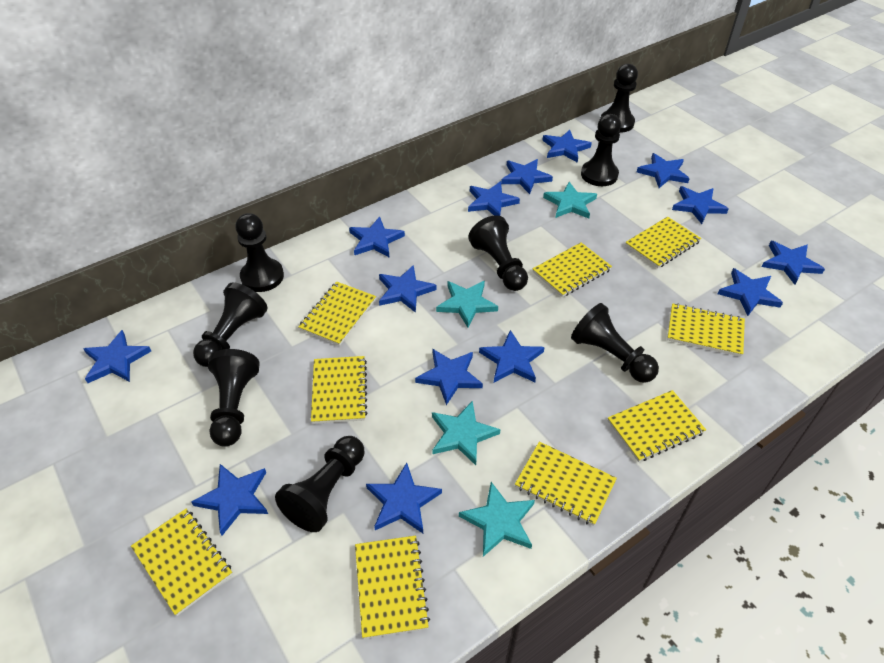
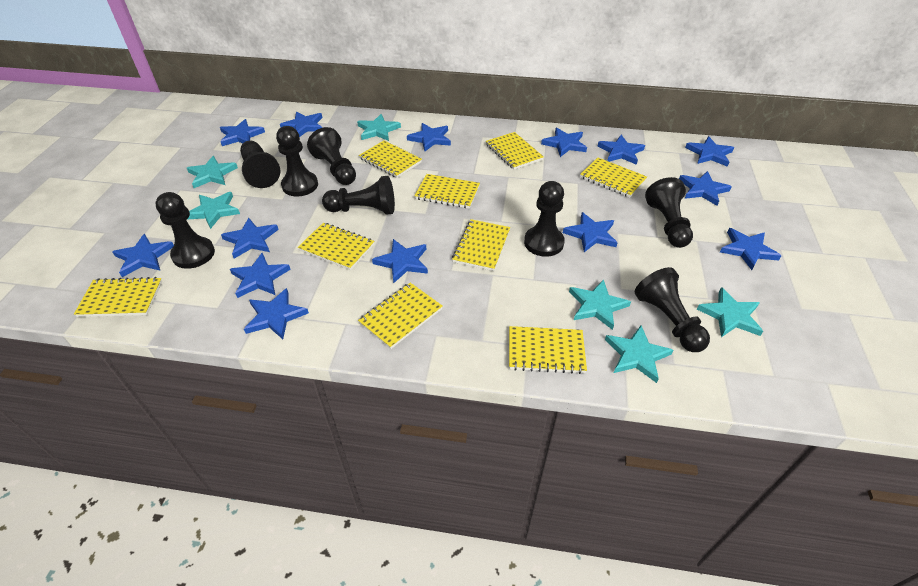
turquoise star: 4 -> 6

